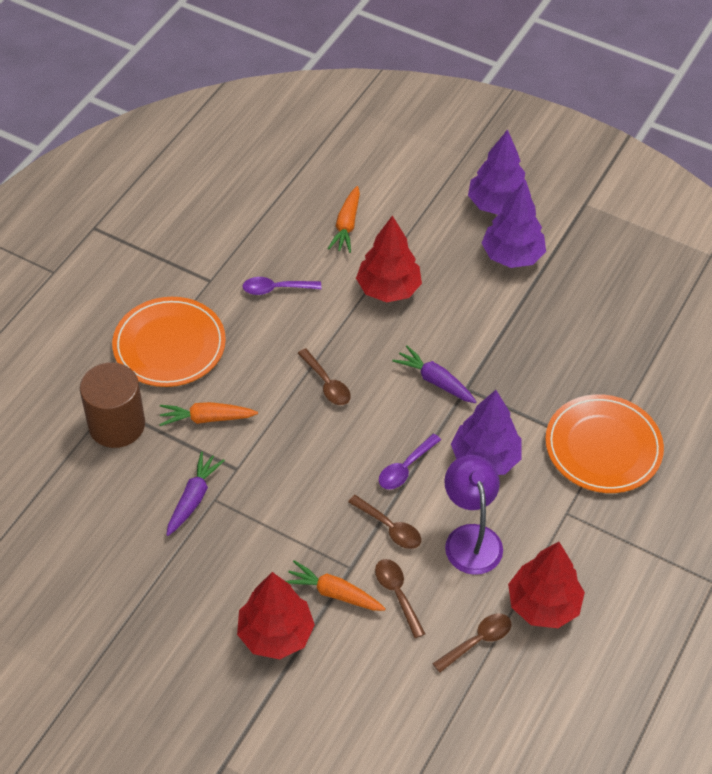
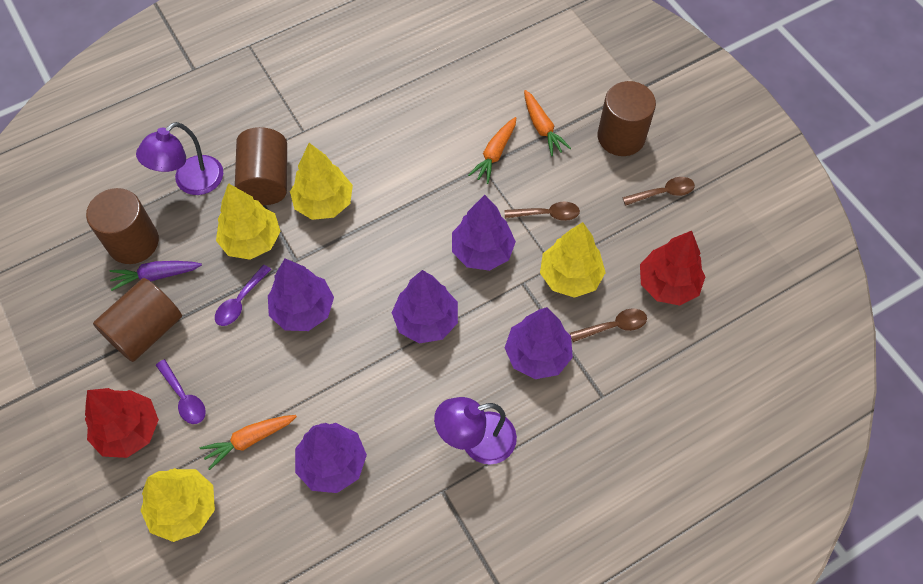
brown cylinder: 1 -> 4
brown spoon: 4 -> 3
orange plate: 2 -> 0
purple carrot: 2 -> 1
purple lamp: 1 -> 2
purple tree: 3 -> 5
red tree: 3 -> 2
yellow tree: 0 -> 4

